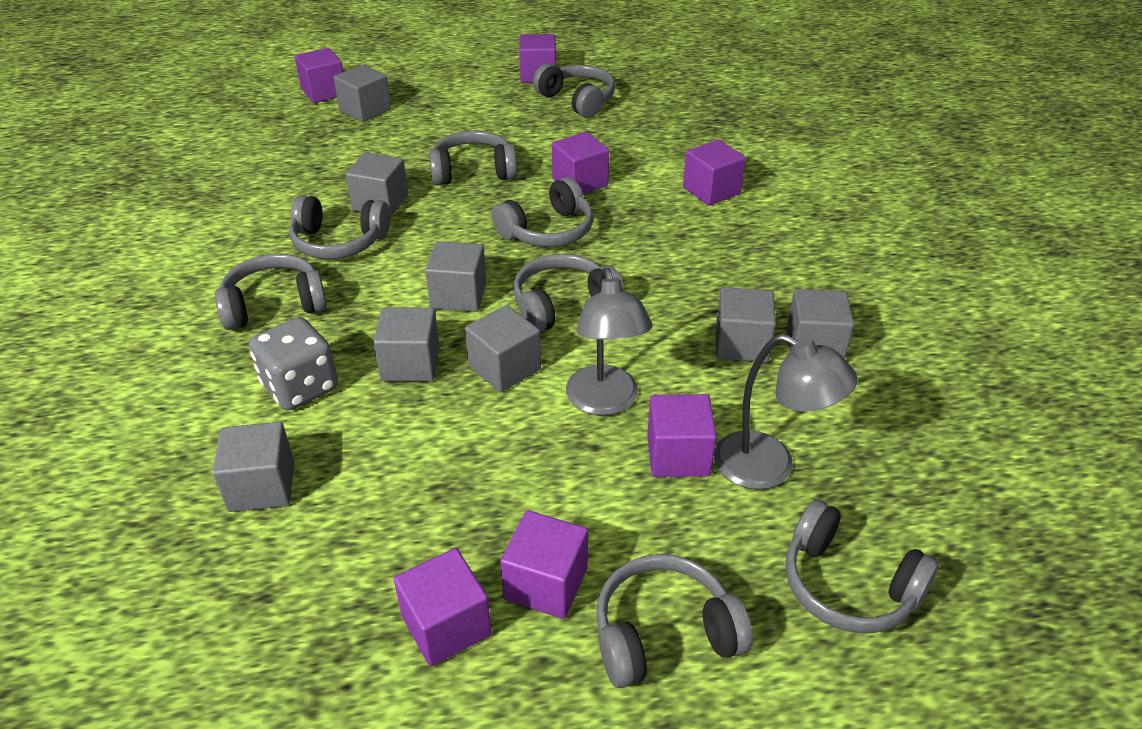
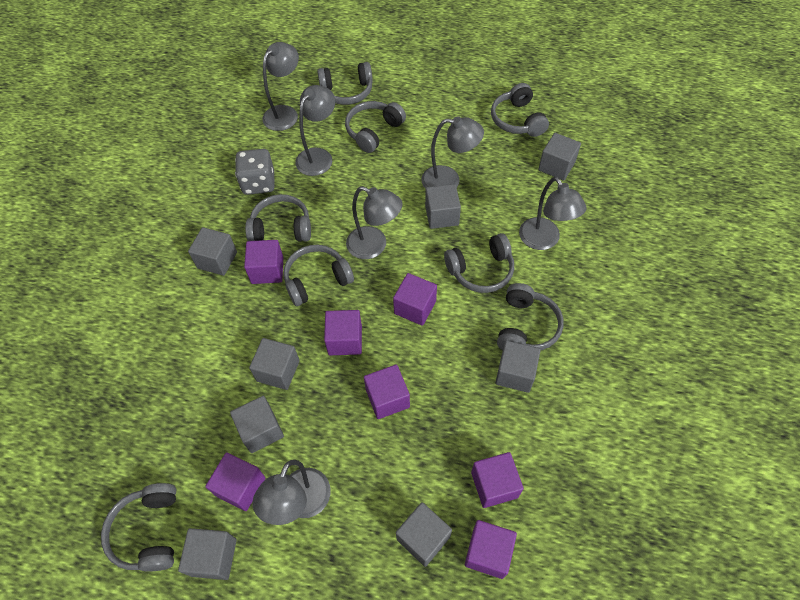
grey lamp: 2 -> 6

